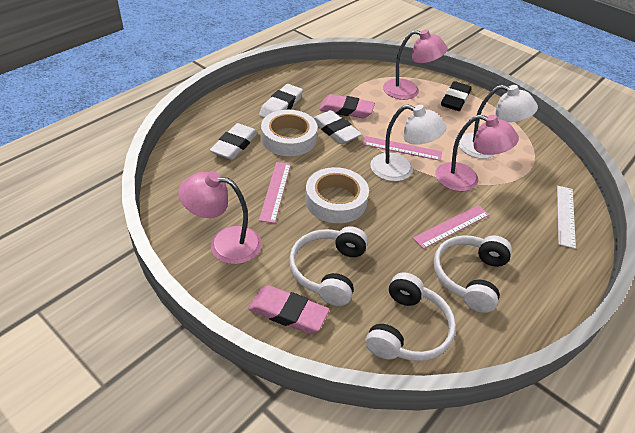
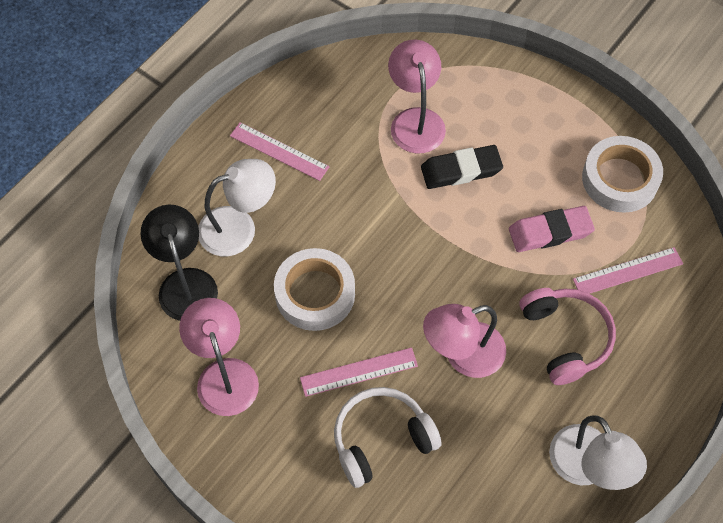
black lamp: 0 -> 1
pink eraser: 2 -> 1
pink headphones: 0 -> 1
white eraser: 3 -> 0
white headphones: 3 -> 1
white ruler: 1 -> 0

